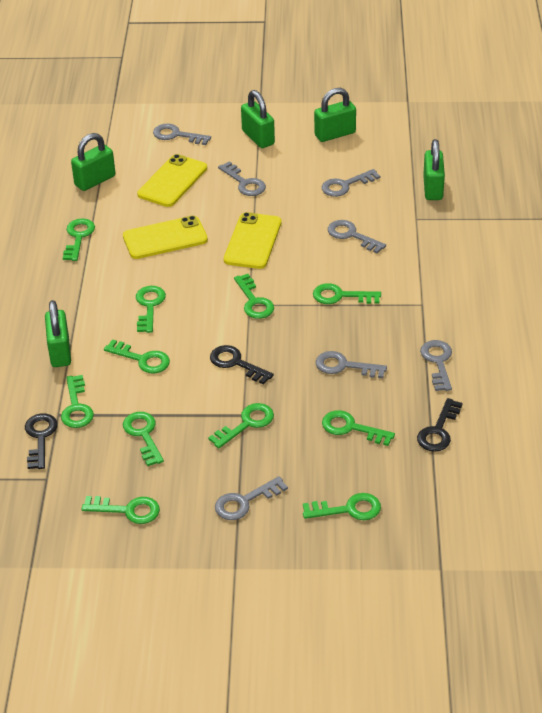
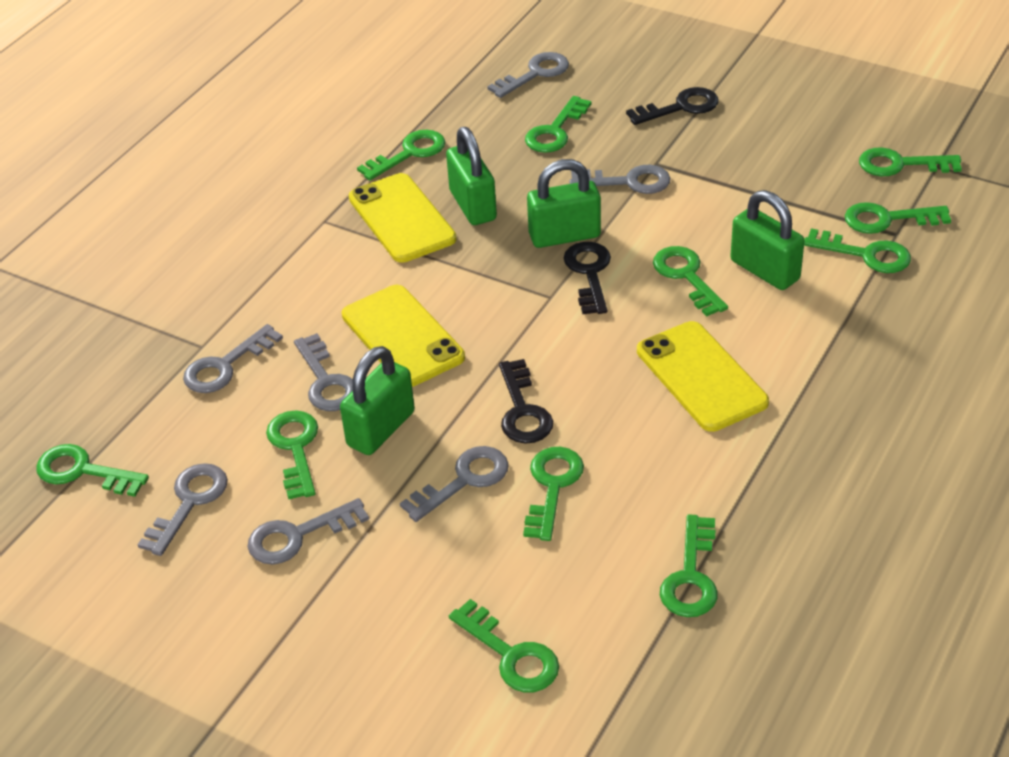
green padlock: 5 -> 4

